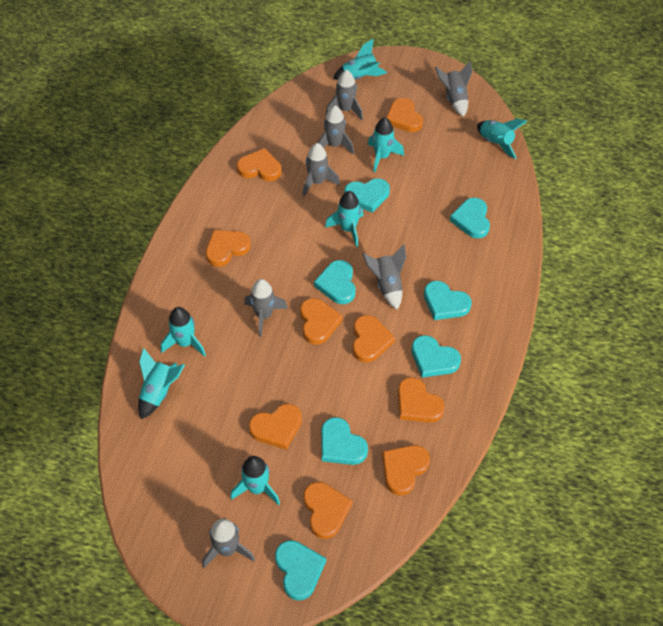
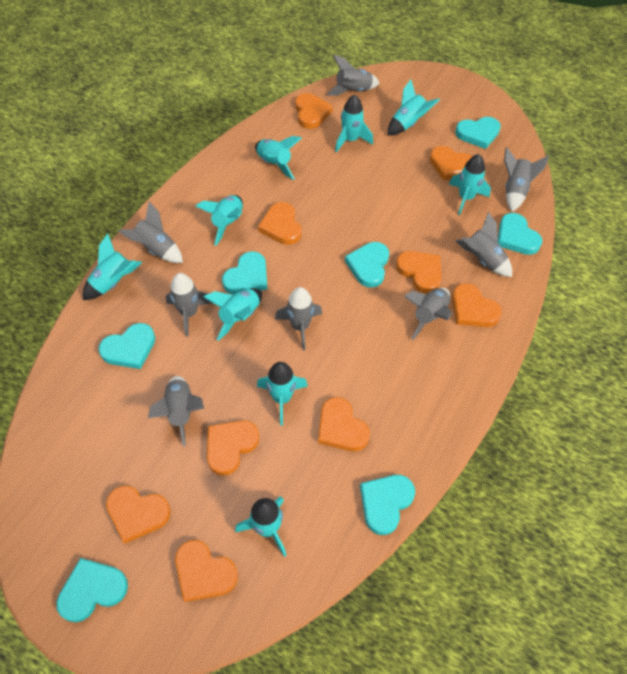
grey rocket: 7 -> 8
turquoise rocket: 7 -> 9

